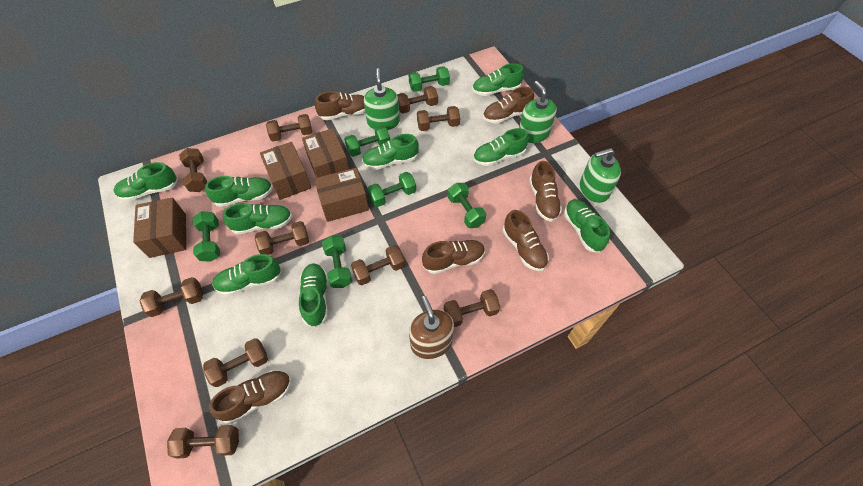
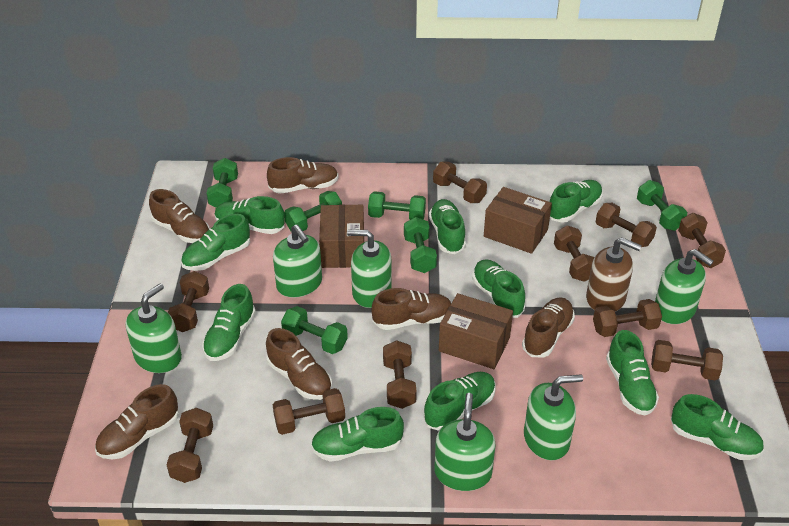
brown box: 4 -> 3
green shoe: 9 -> 10
green soap dispenser: 3 -> 6

